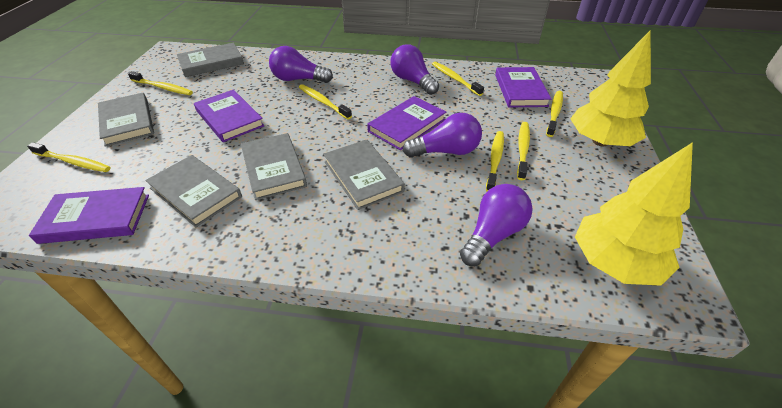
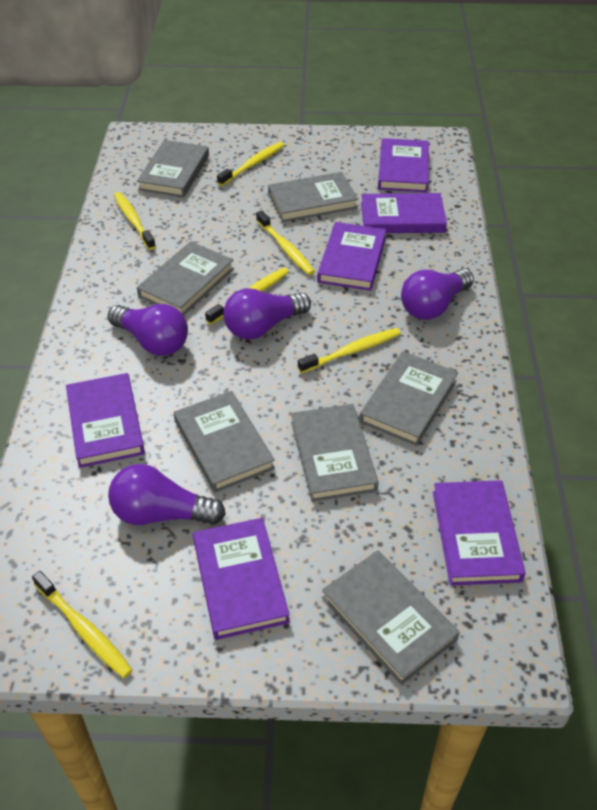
grey book: 5 -> 7
purple book: 4 -> 6
yellow toothbrush: 7 -> 6
yellow tree: 2 -> 0

